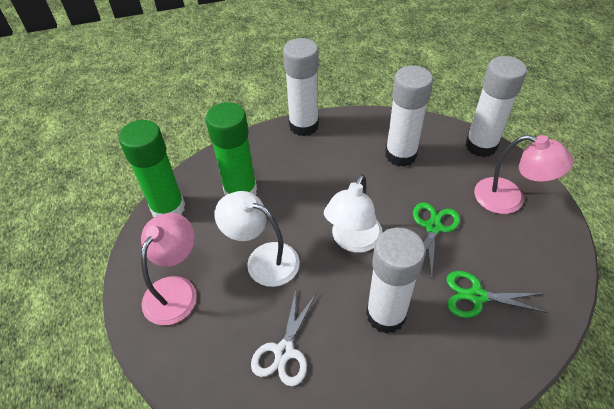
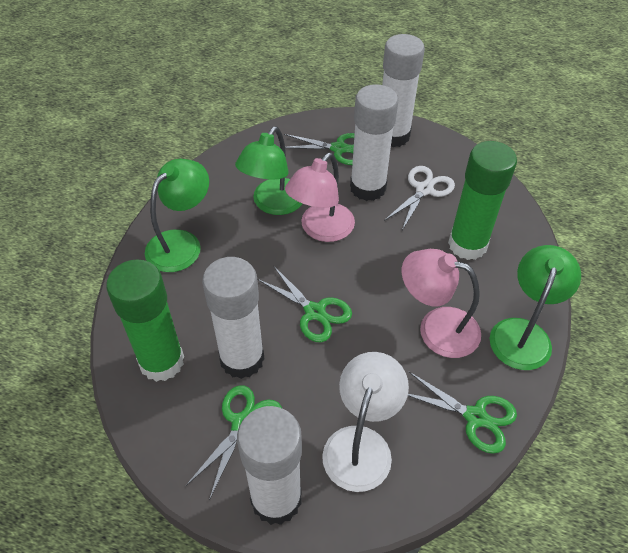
green lamp: 0 -> 3
green scissors: 2 -> 4
white lamp: 2 -> 1

